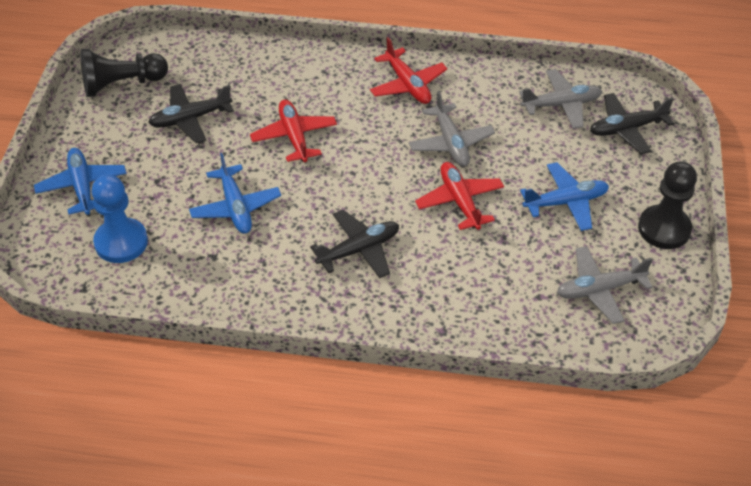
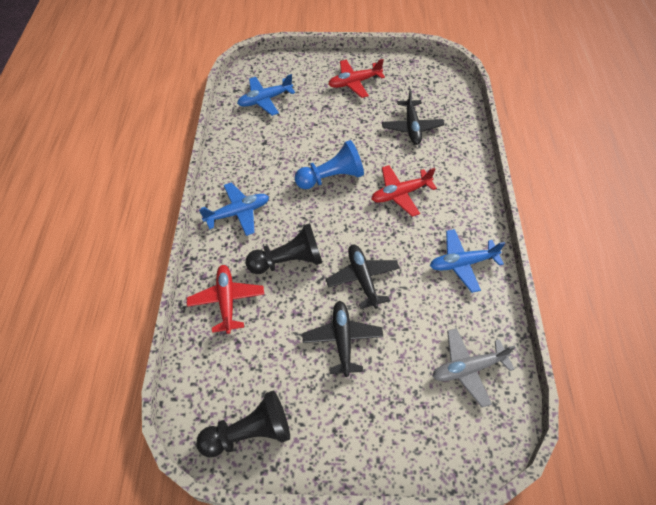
grey plane: 3 -> 1

